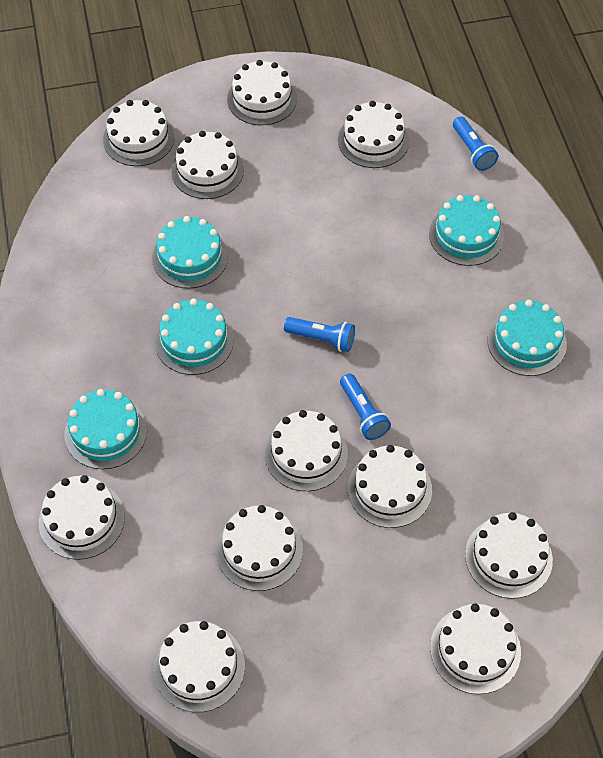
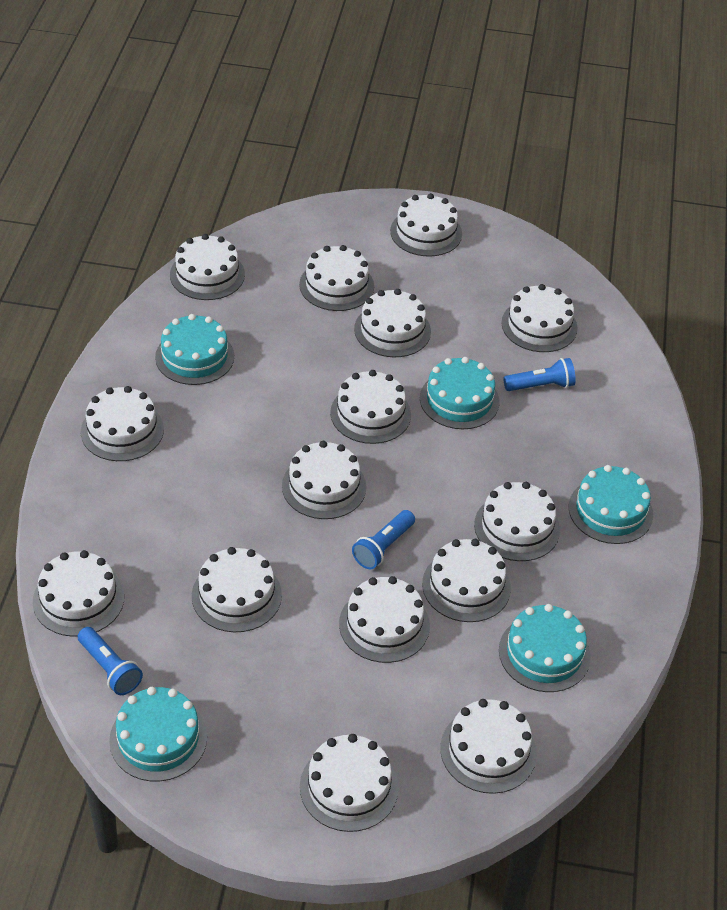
white cake: 11 -> 15

